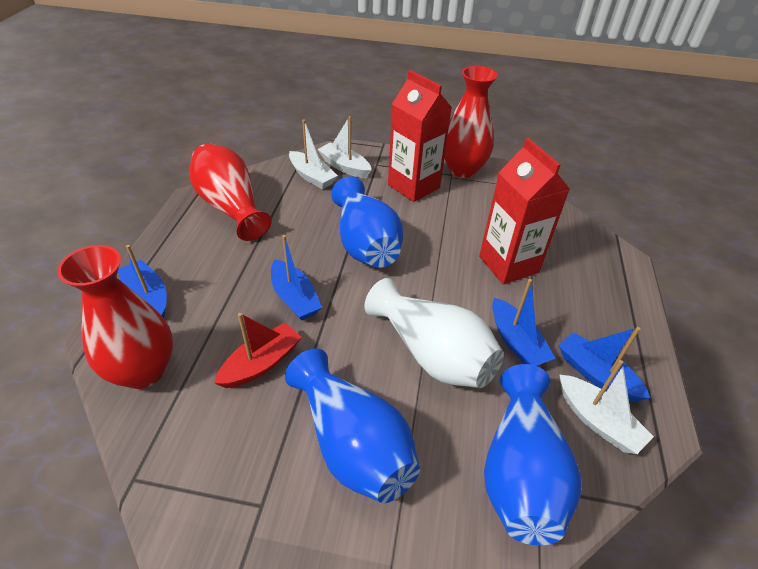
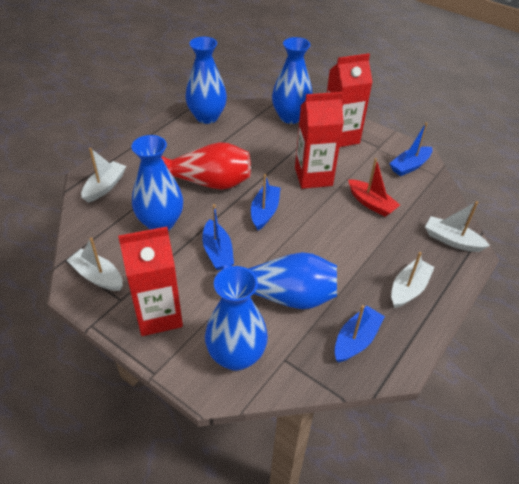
blue vase: 3 -> 5
red carton: 2 -> 3
red vase: 3 -> 1
white boat: 3 -> 4
white vase: 1 -> 0

